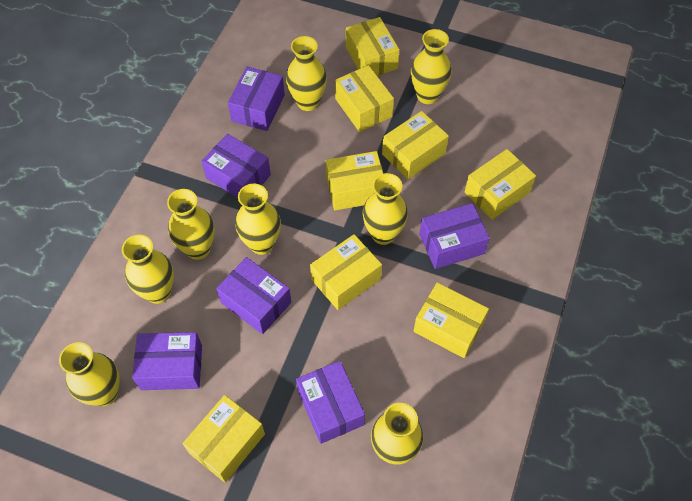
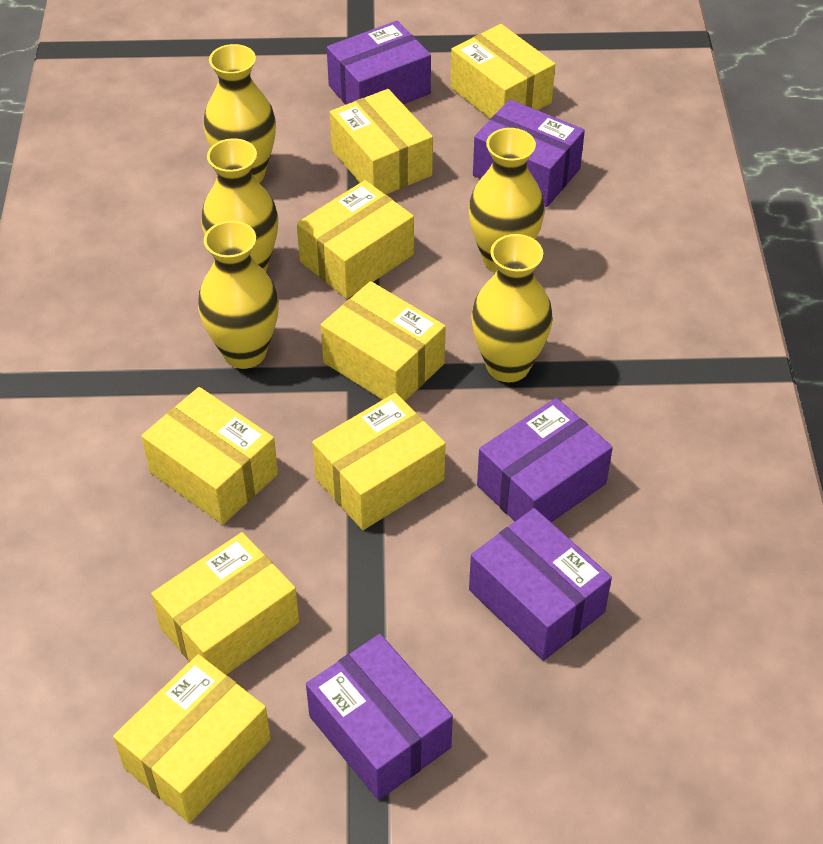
purple box: 6 -> 5
yellow vase: 8 -> 5

